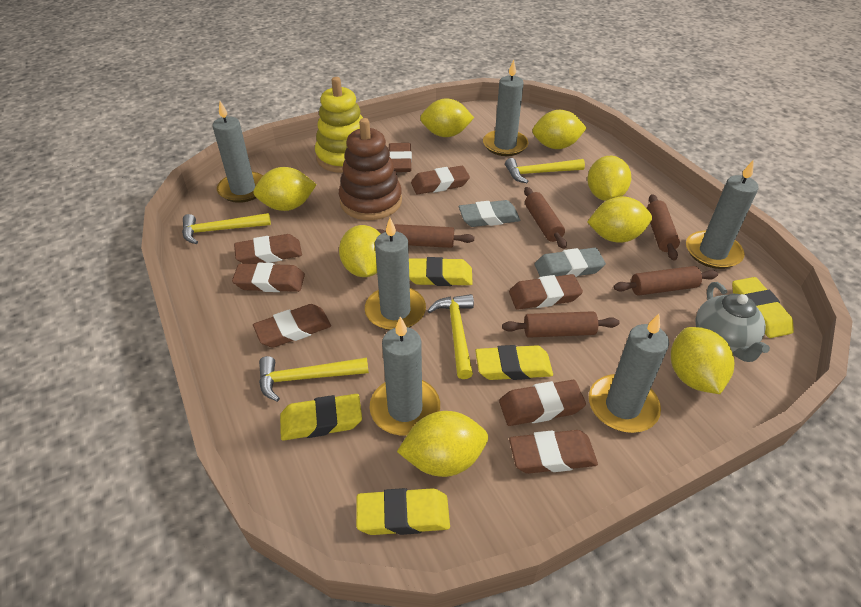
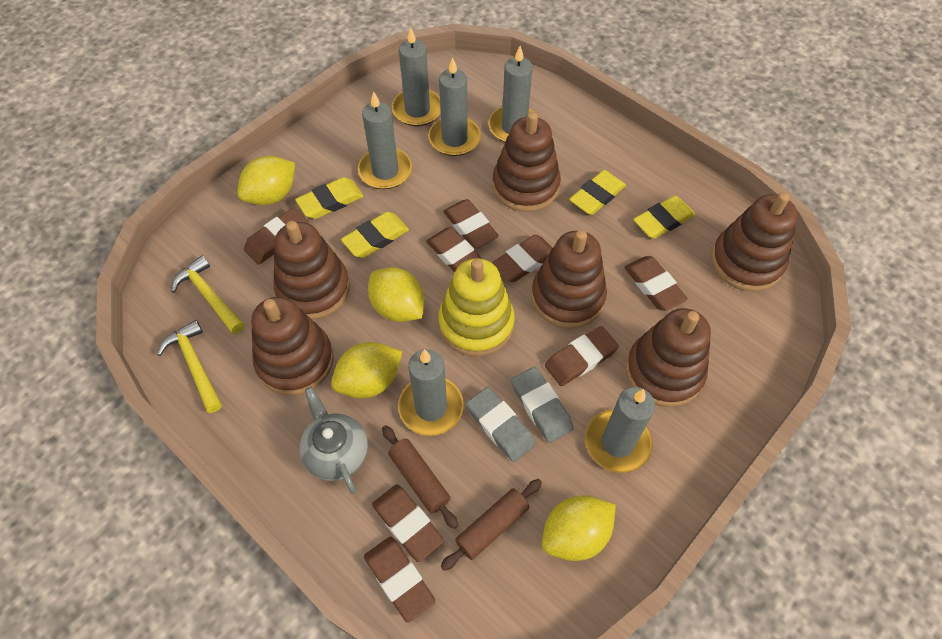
brown rolling pin: 5 -> 2
brown stacking toy: 1 -> 6
yellow eraser: 5 -> 4
yellow hammer: 4 -> 2
yellow lemon: 8 -> 4

